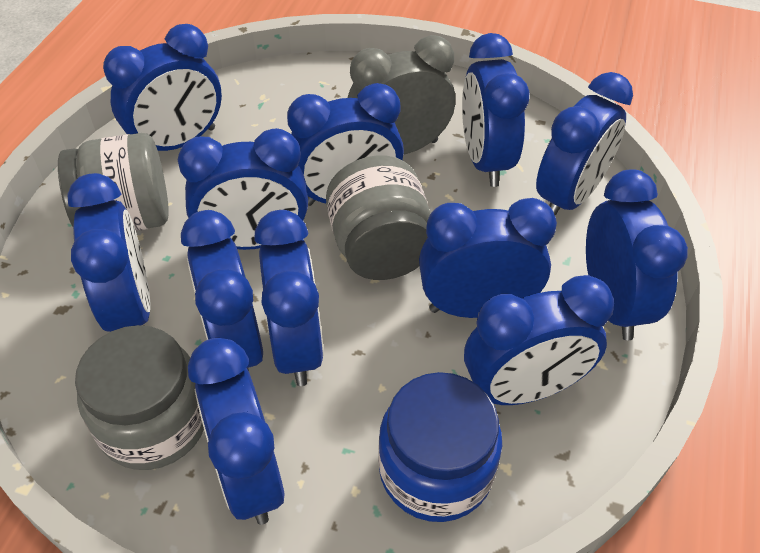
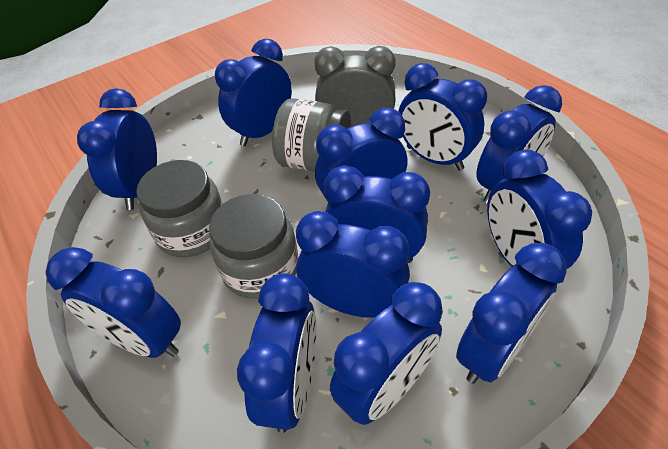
blue jar: 1 -> 0

